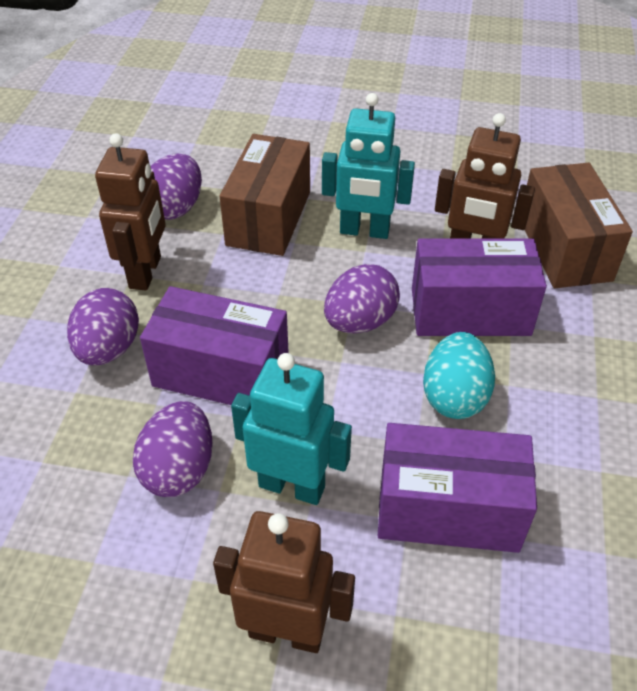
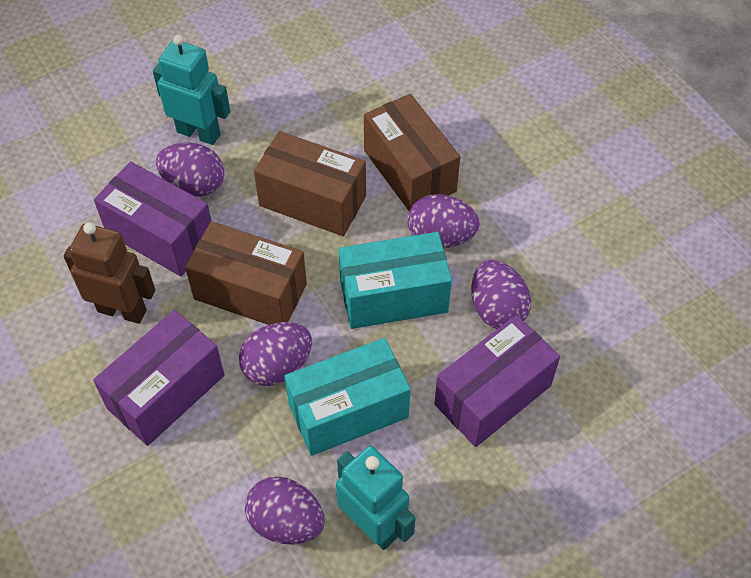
brown box: 2 -> 3
brown robot: 3 -> 1
purple egg: 4 -> 5
turquoise box: 0 -> 2
turquoise egg: 1 -> 0

